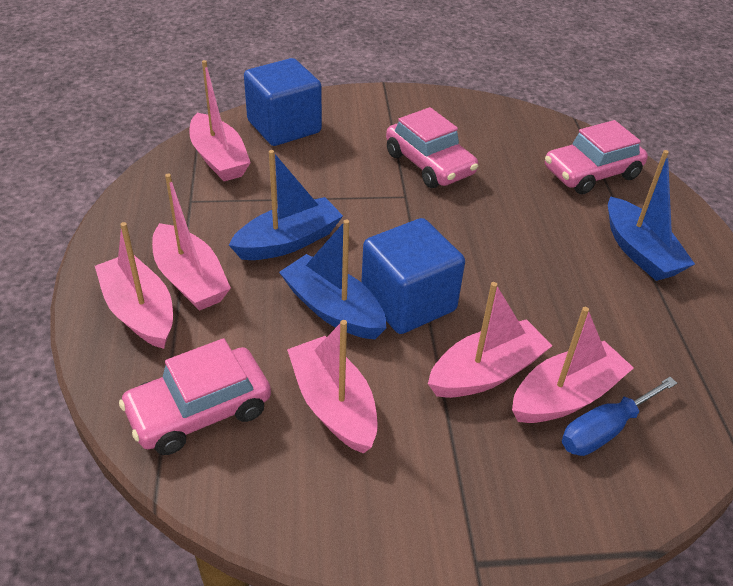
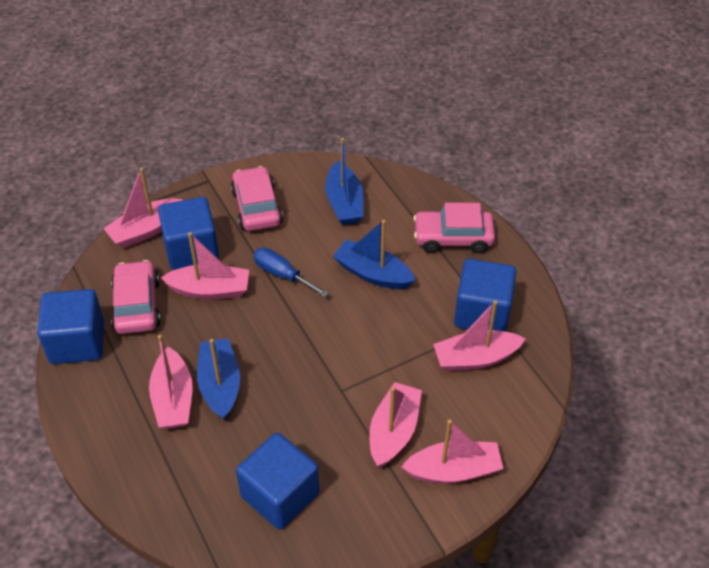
blue cube: 2 -> 4

